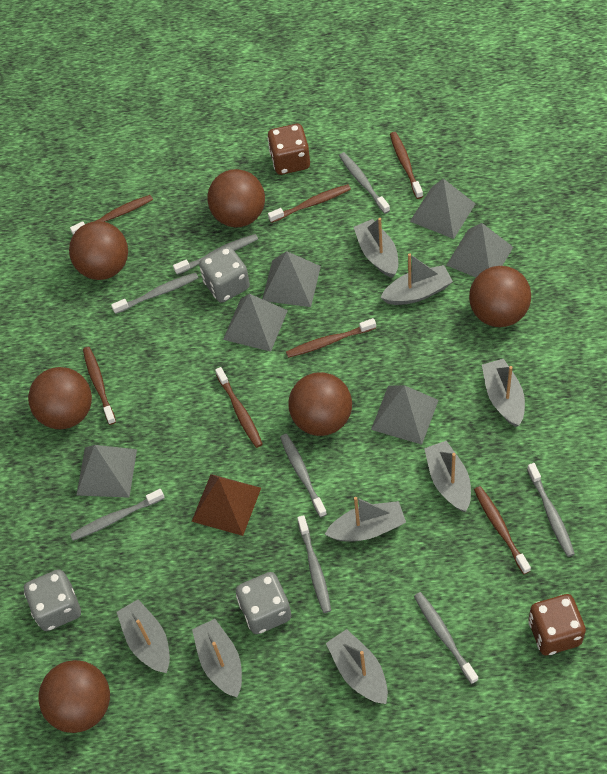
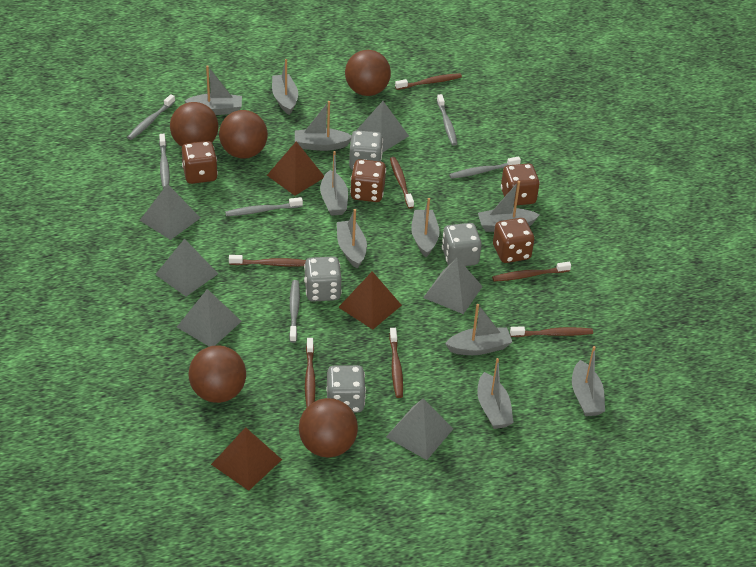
brown ball: 6 -> 5
brown dice: 2 -> 4
brown pyramid: 1 -> 3
grey boat: 8 -> 10
grey dice: 3 -> 4
grey toothbrush: 8 -> 6

